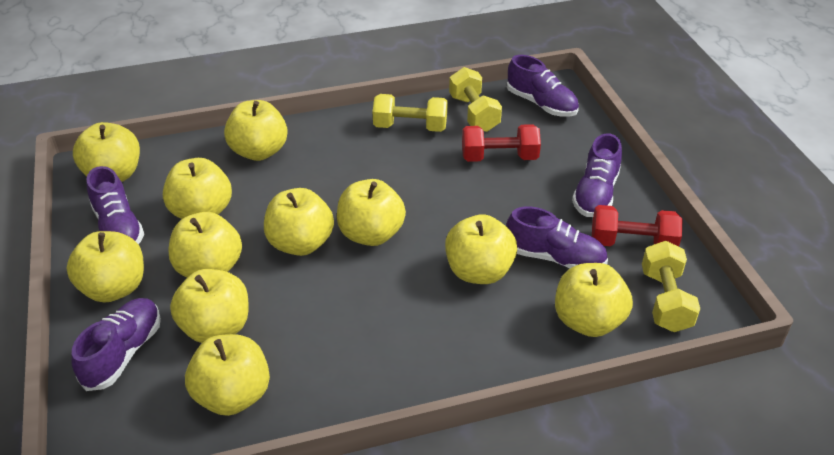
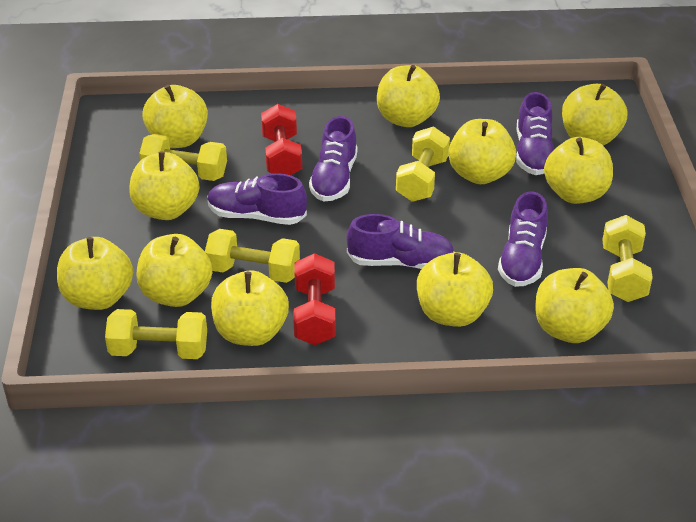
yellow dumbbell: 3 -> 5

